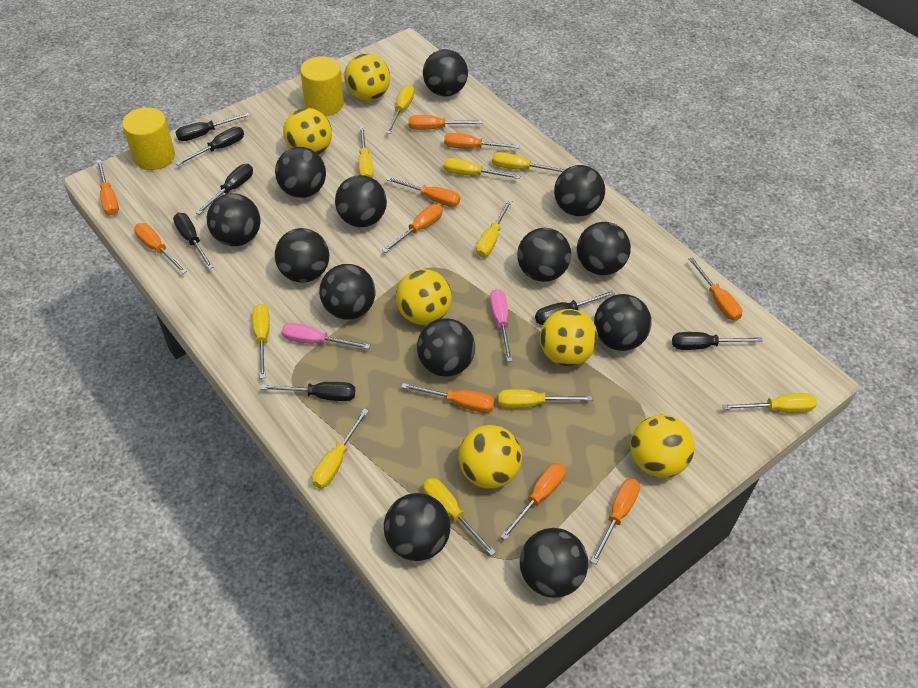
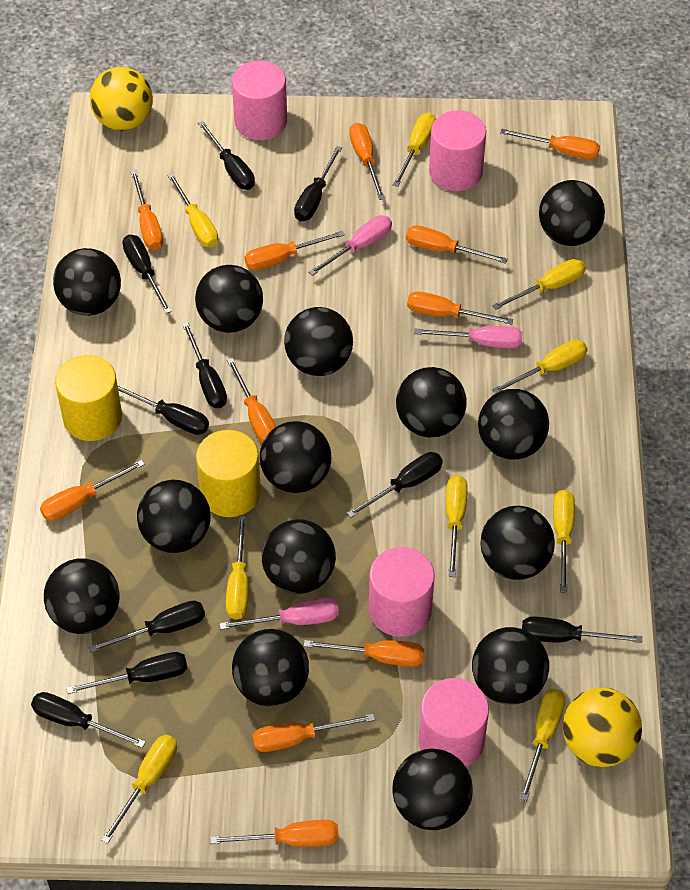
black ball: 13 -> 14
black screwdriver: 7 -> 10
orange screwdriver: 10 -> 11
pink cylinder: 0 -> 4
pink screwdriver: 2 -> 3
yellow ball: 6 -> 2
yellow screwdriver: 10 -> 9

